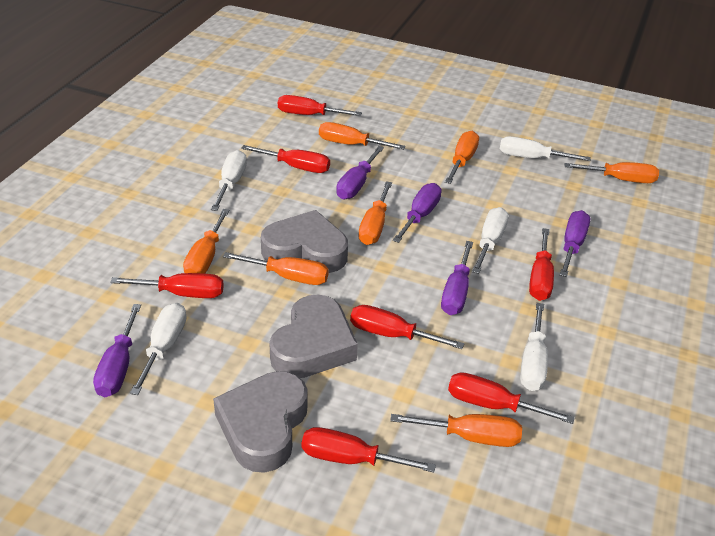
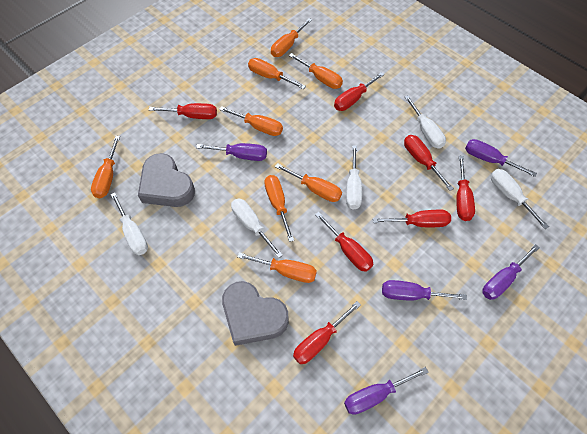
grey heart: 3 -> 2
orange screwdriver: 7 -> 8

